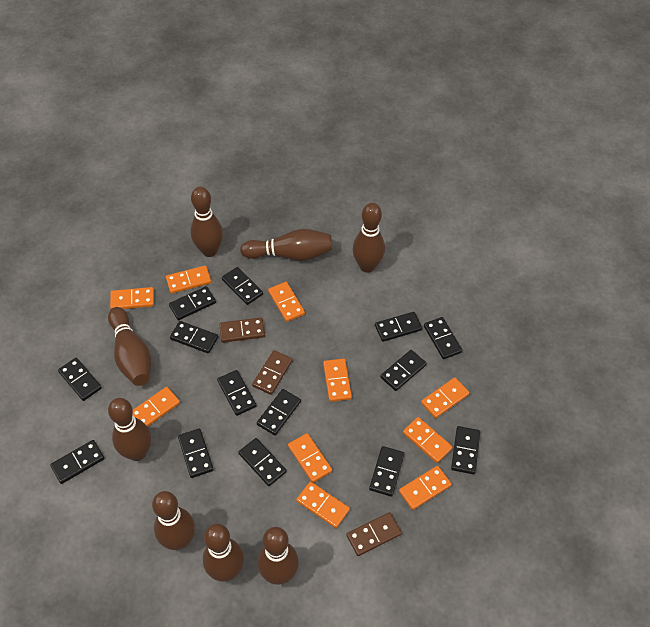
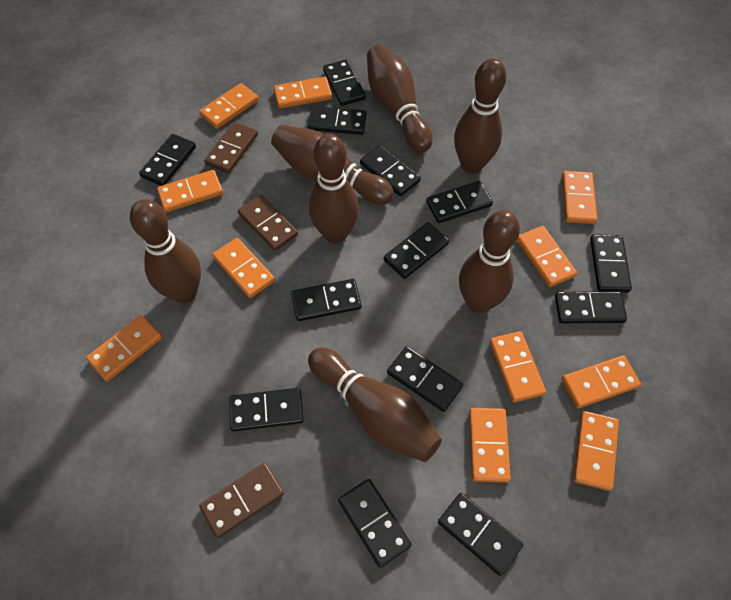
black domino: 14 -> 13
brown bowling pin: 8 -> 7
orange domino: 10 -> 11

